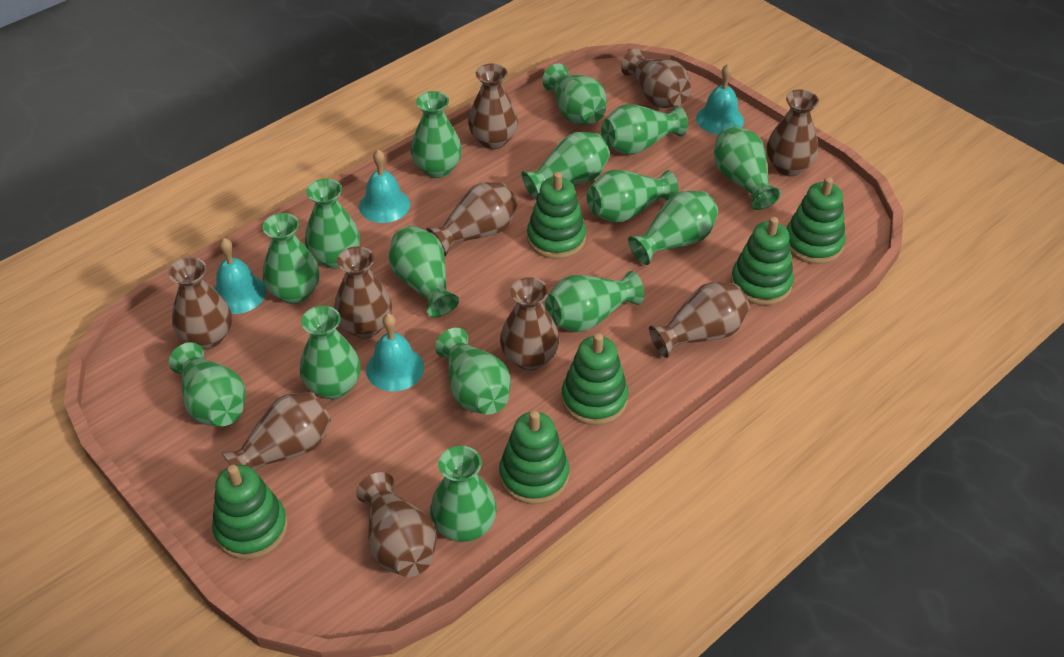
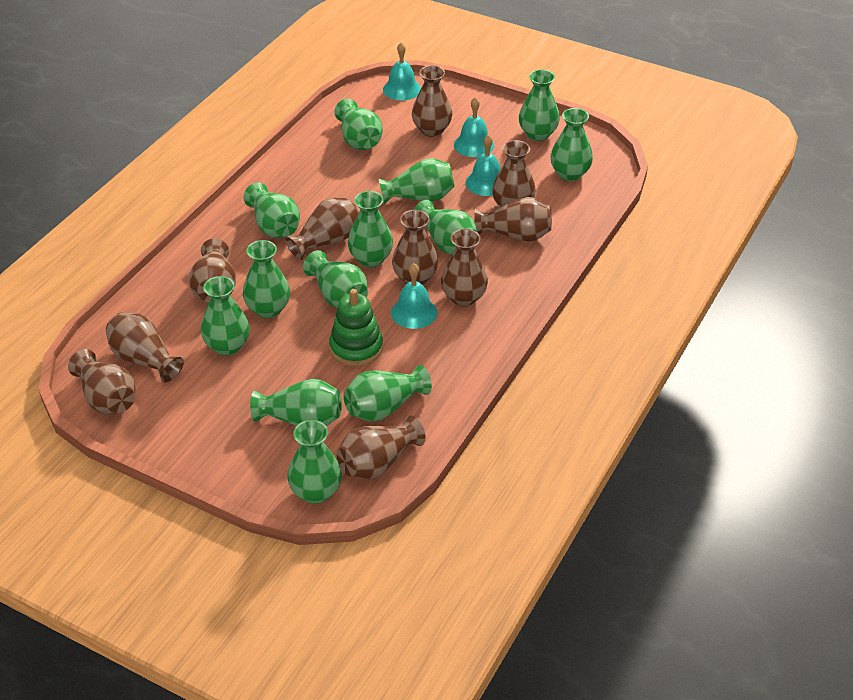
green stacking toy: 6 -> 1
green vase: 15 -> 13

